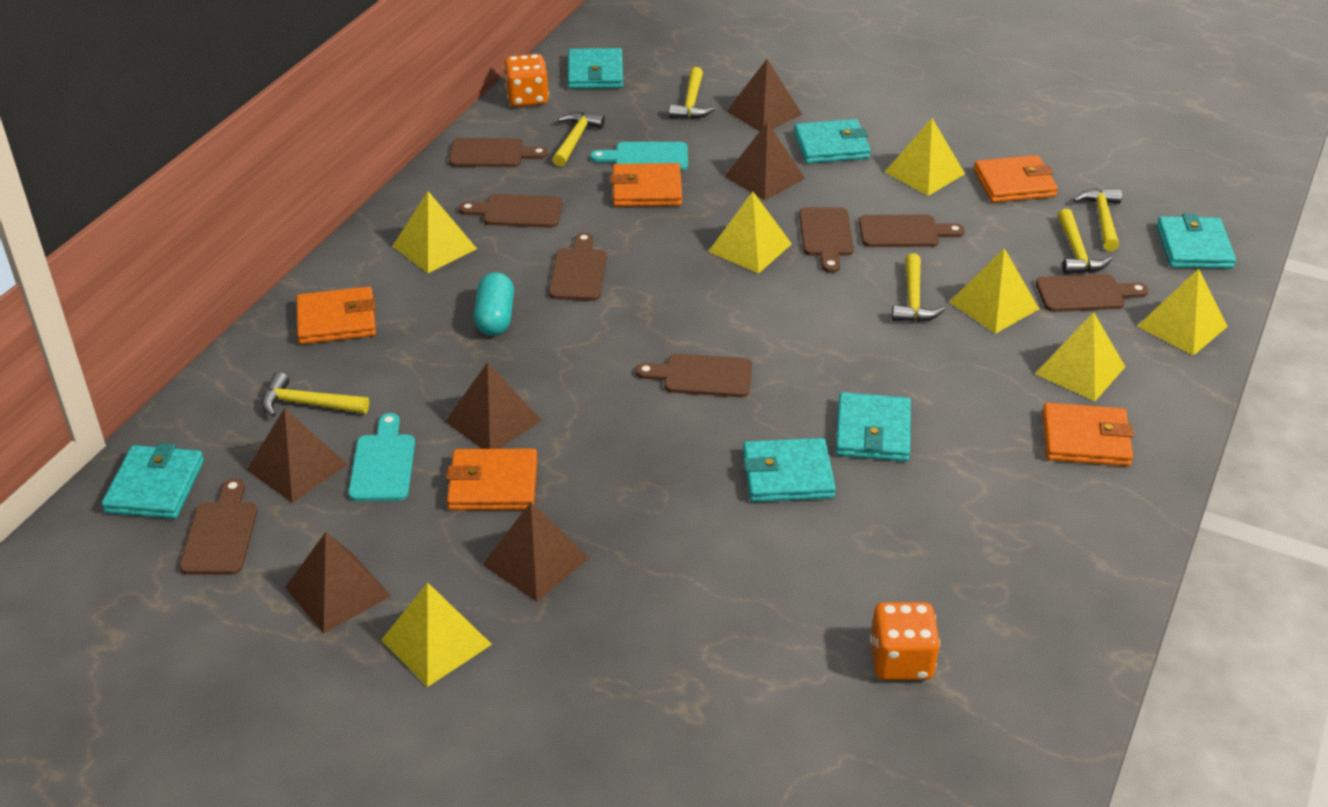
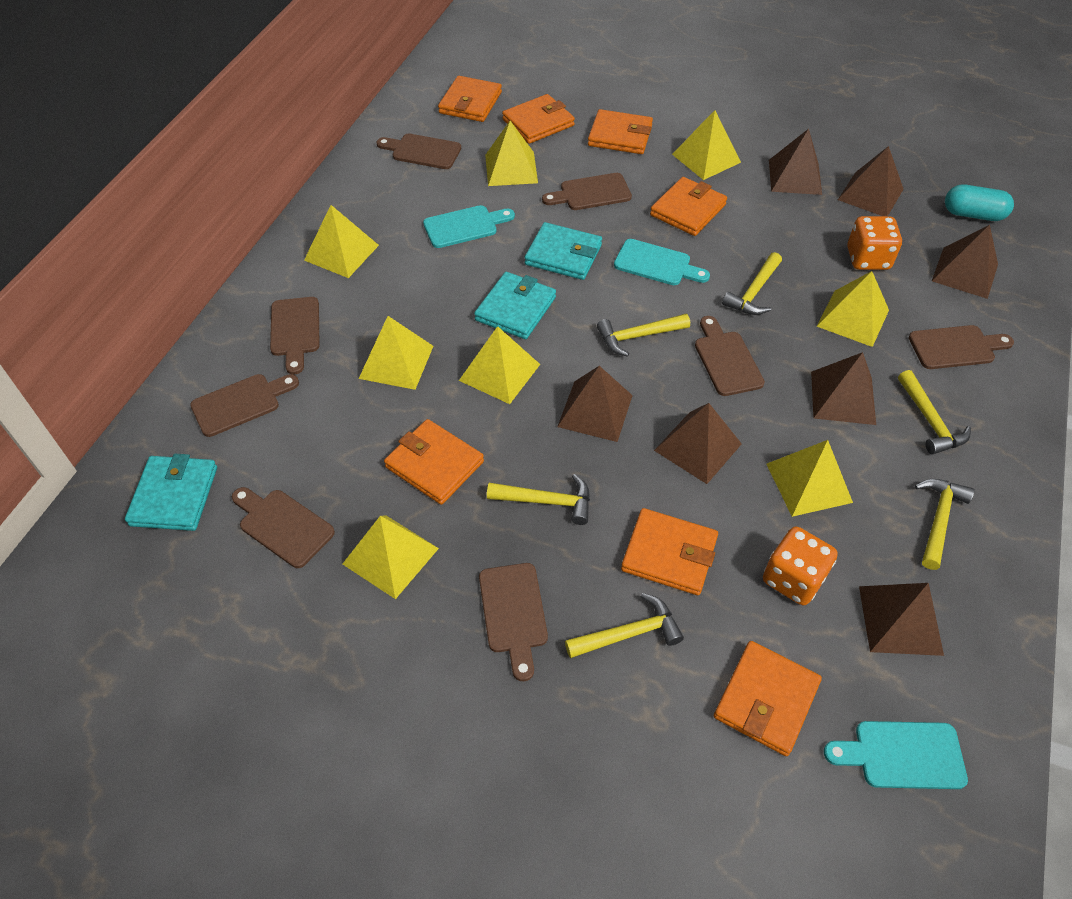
brown pyramid: 6 -> 7
orange wallet: 5 -> 7
turquoise cutting board: 2 -> 3
turquoise wallet: 6 -> 3
yellow pyramid: 7 -> 8

